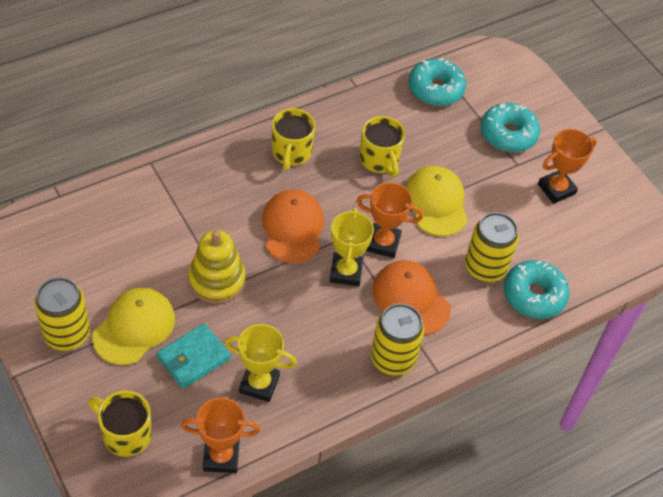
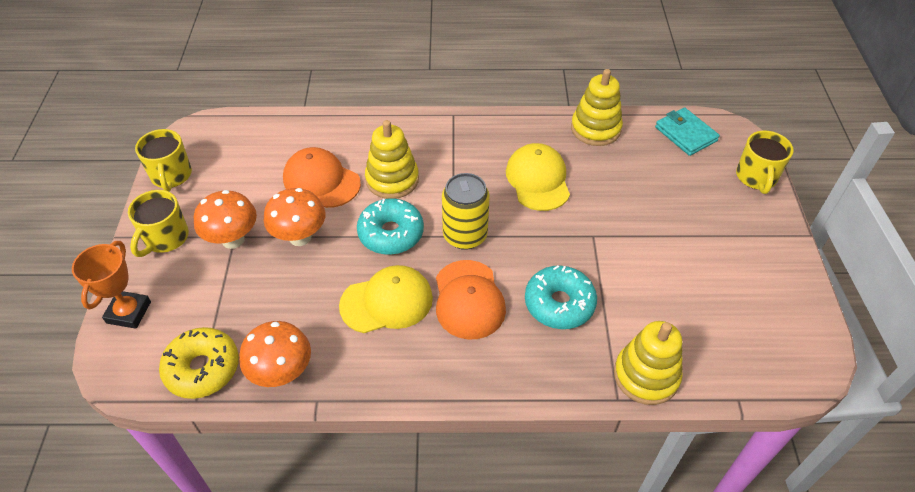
orange mushroom: 0 -> 3
orange trophy: 3 -> 1
turquoise donut: 3 -> 2
yellow can: 3 -> 1
yellow donut: 0 -> 1
yellow stacking toy: 1 -> 3
yellow trophy: 2 -> 0

